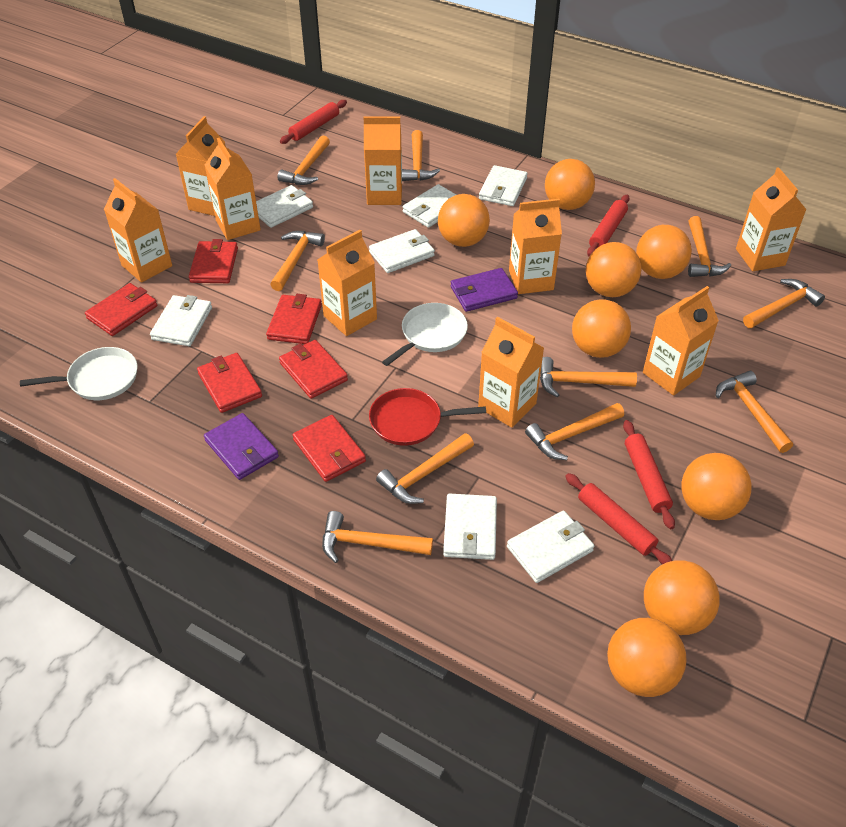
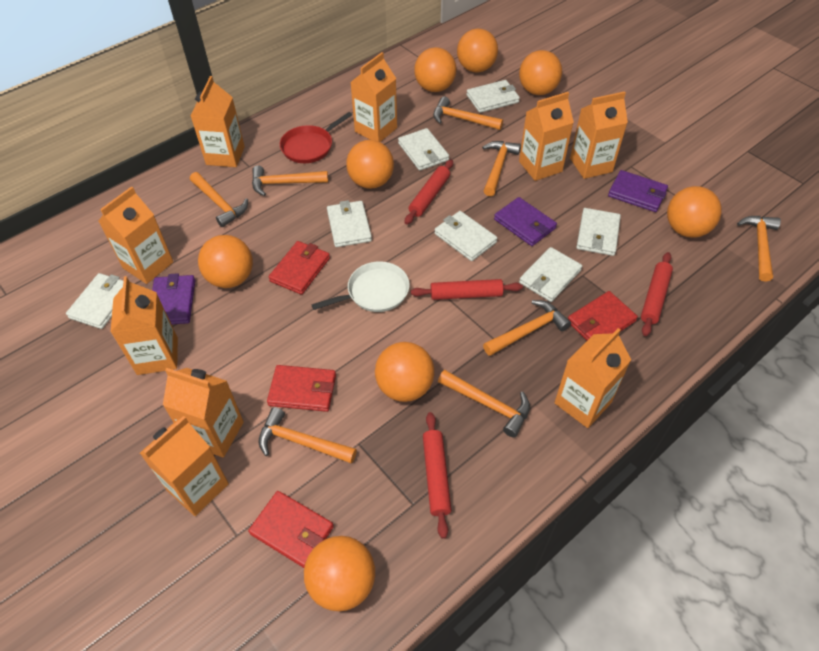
orange hammer: 10 -> 8
purple wallet: 2 -> 3
red wallet: 6 -> 4
white pan: 2 -> 1

